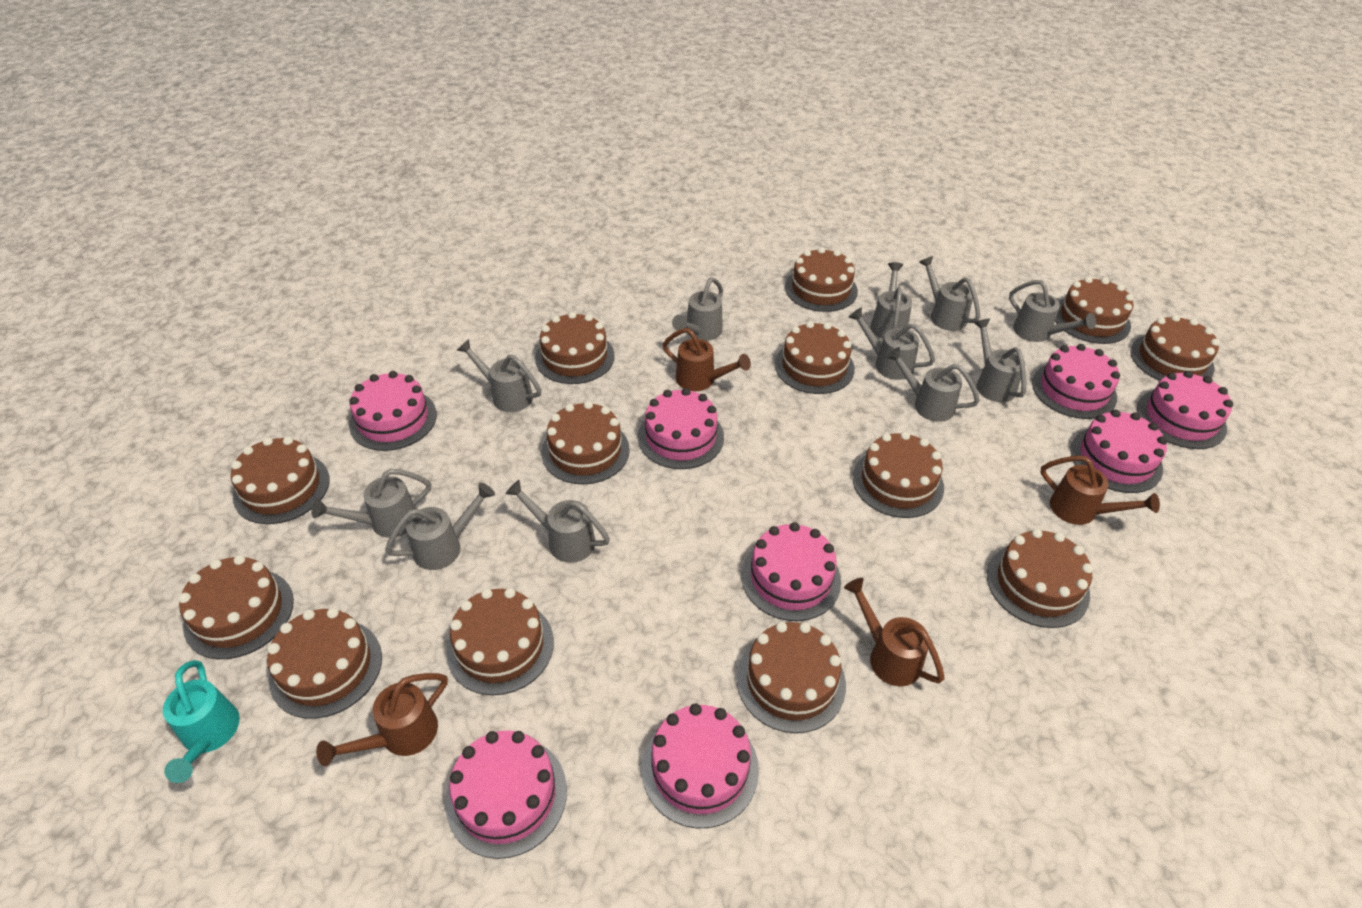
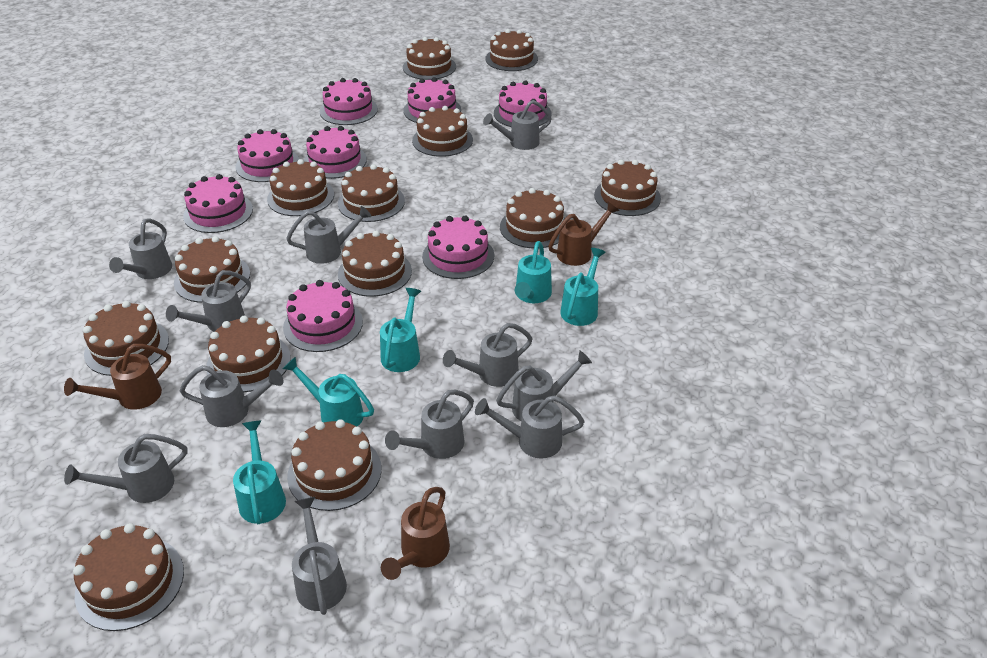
brown watering can: 4 -> 3
turquoise watering can: 1 -> 5

